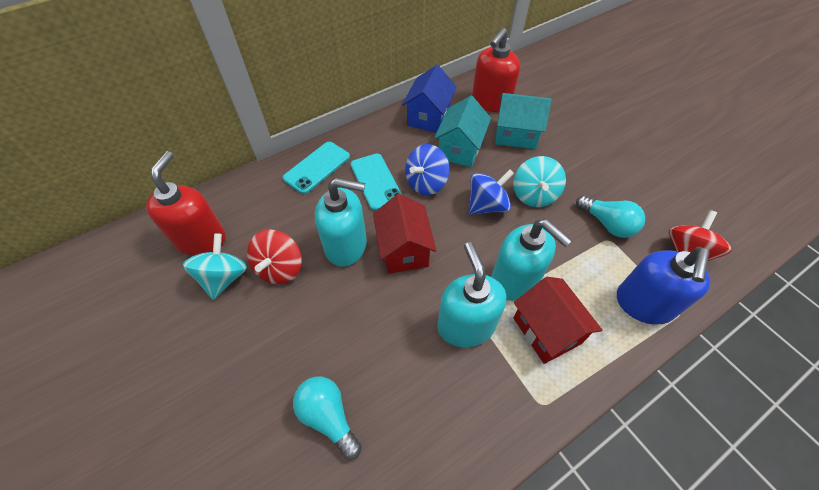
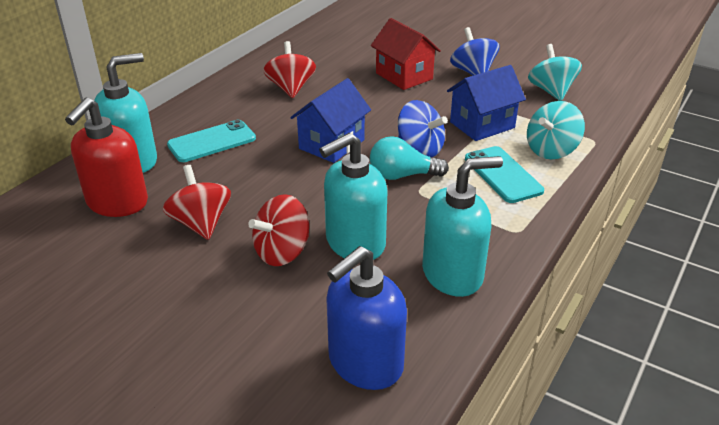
blue house: 1 -> 2
red house: 2 -> 1
red soap dispenser: 2 -> 1
red spinning top: 2 -> 3
turquoise house: 2 -> 0
turquoise light bulb: 2 -> 1

